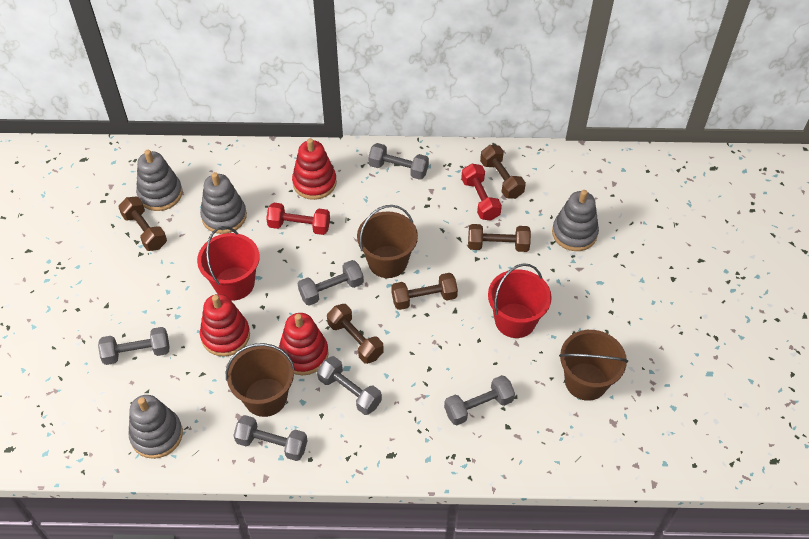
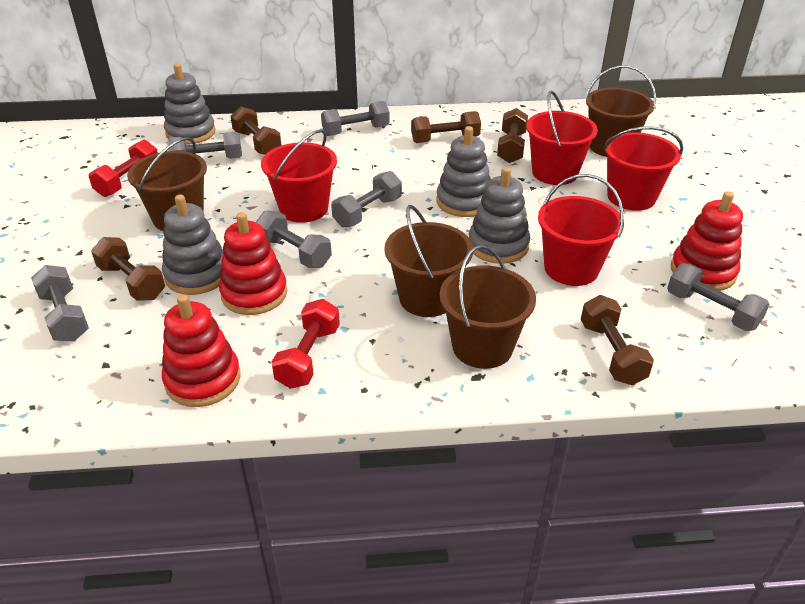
brown bucket: 3 -> 4
red bucket: 2 -> 4

